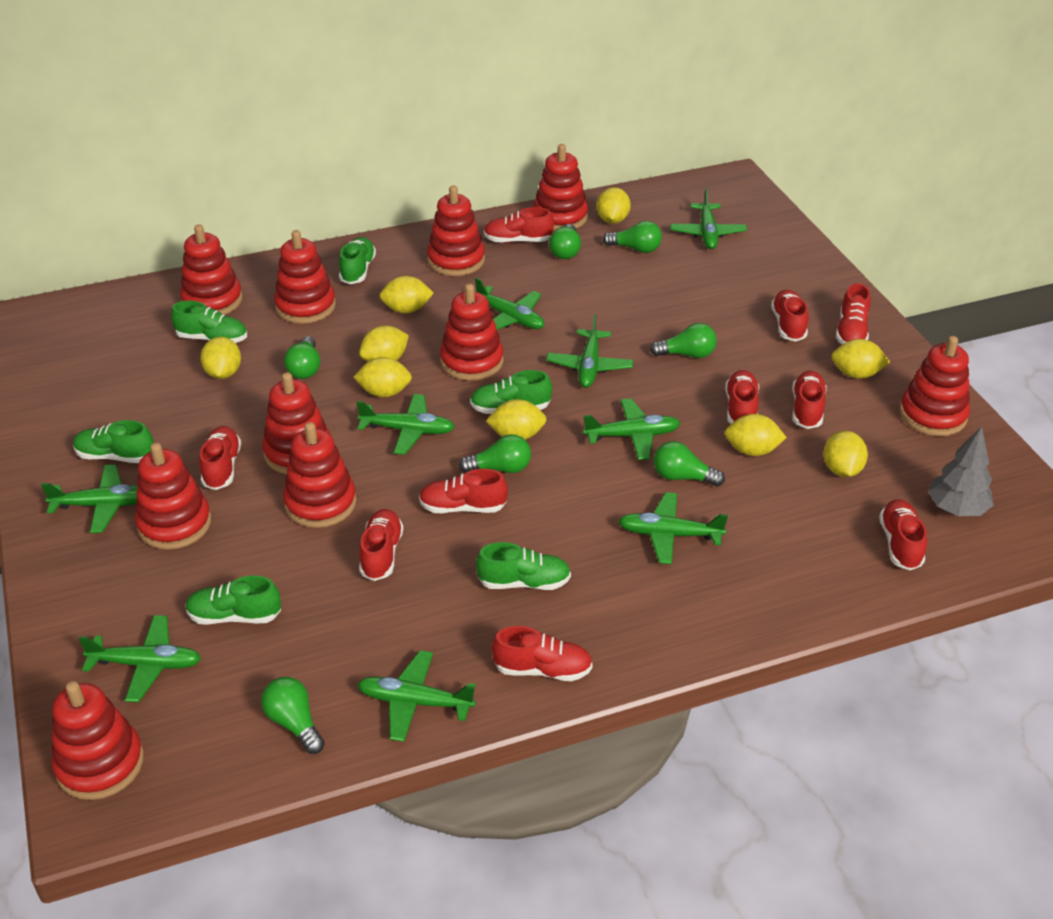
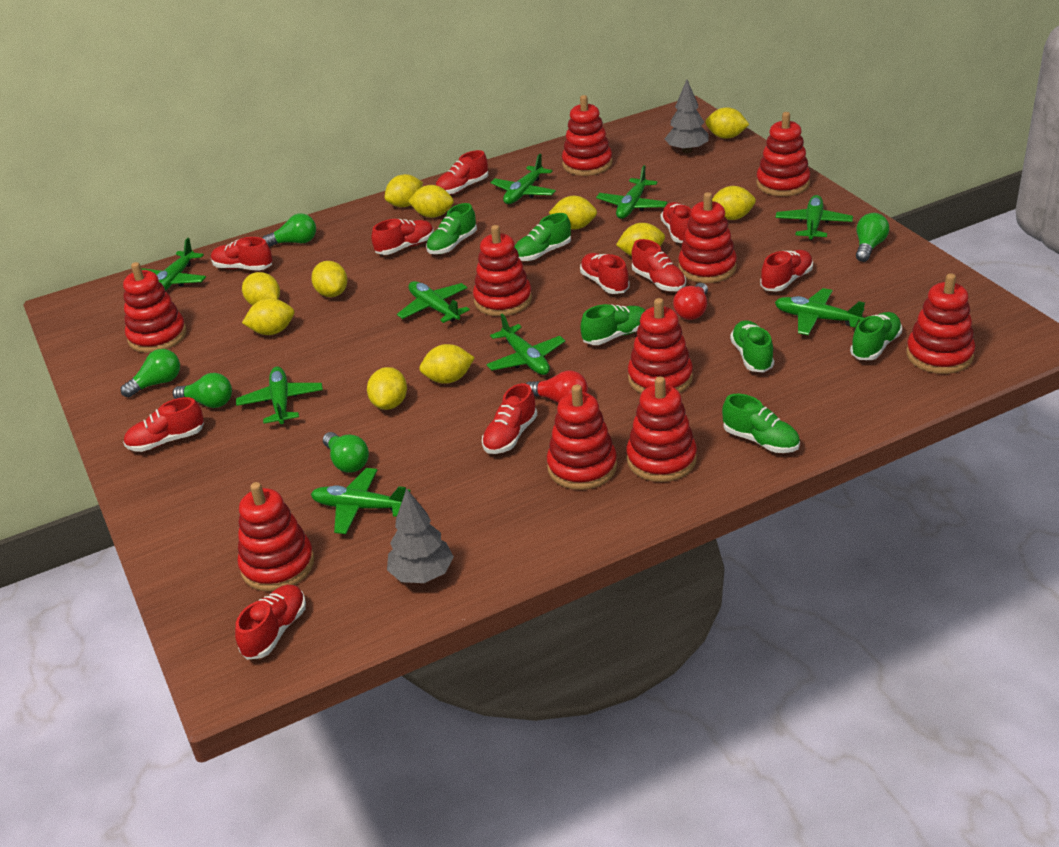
green light bulb: 7 -> 5
grey tree: 1 -> 2
red light bulb: 0 -> 2
yellow lemon: 9 -> 11

